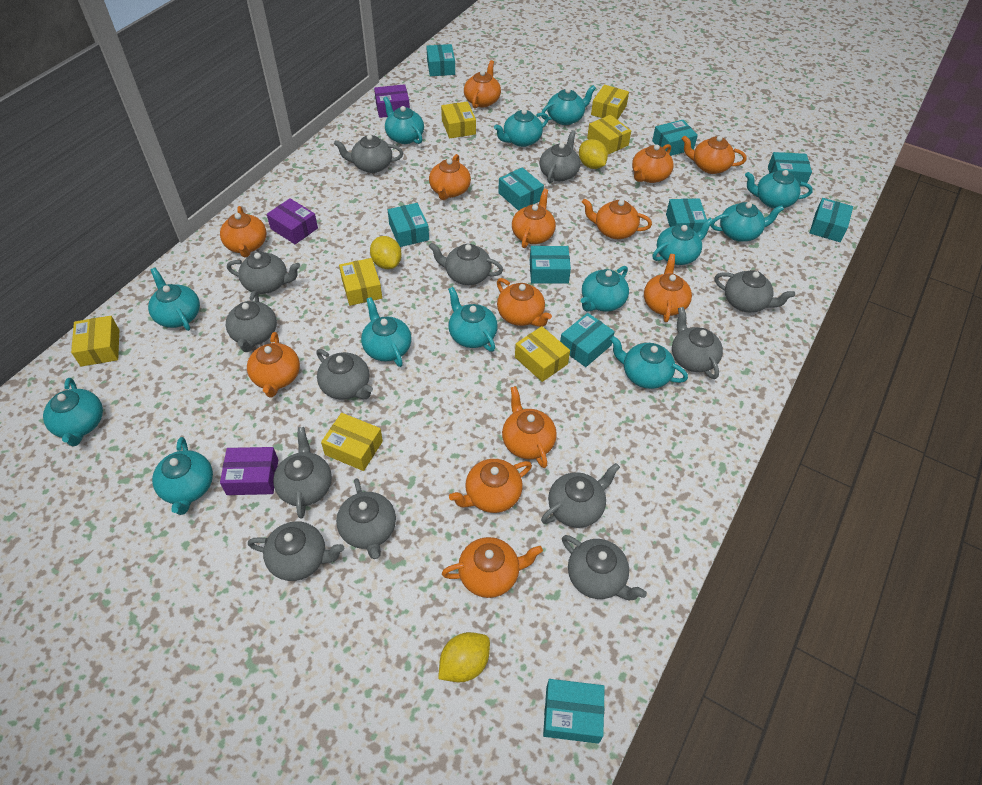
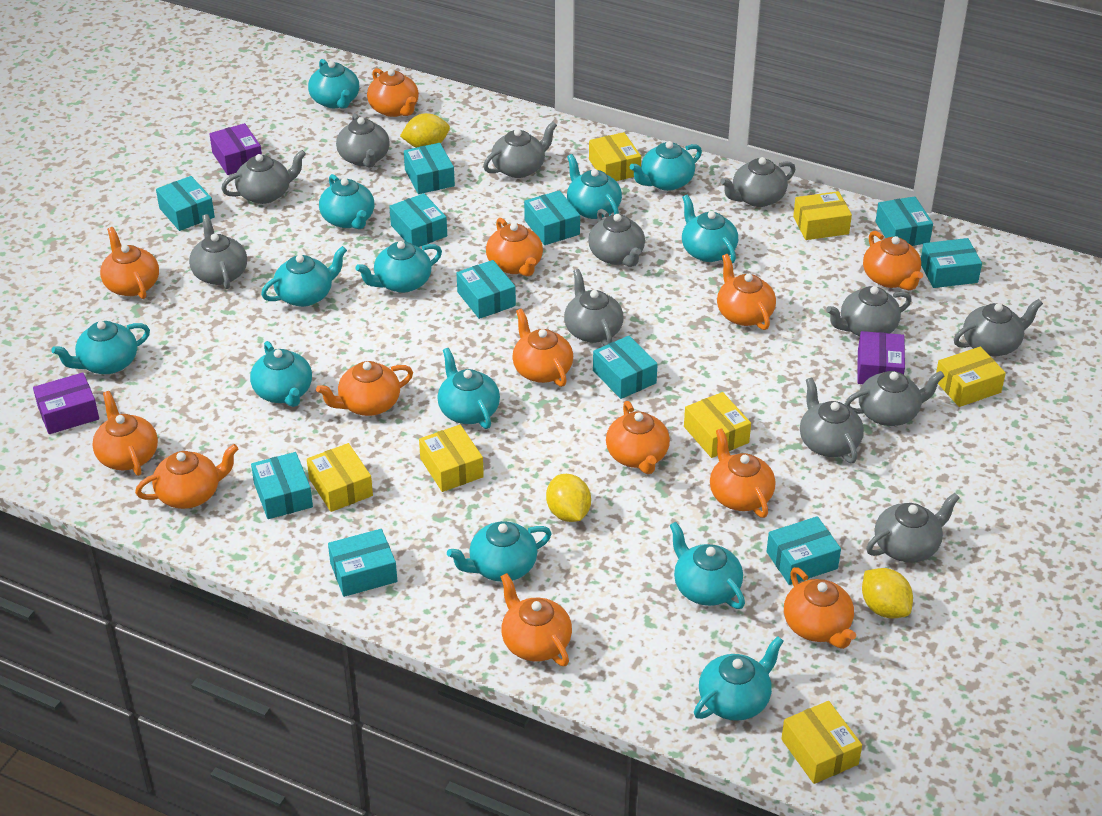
grey teapot: 13 -> 12
turquoise box: 10 -> 11

